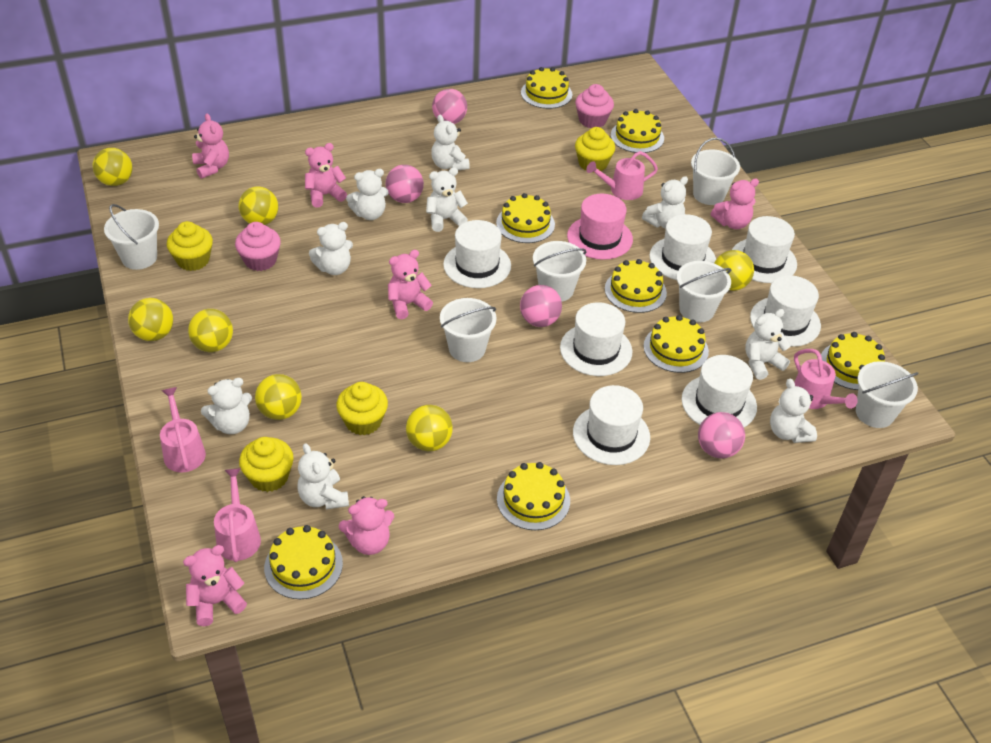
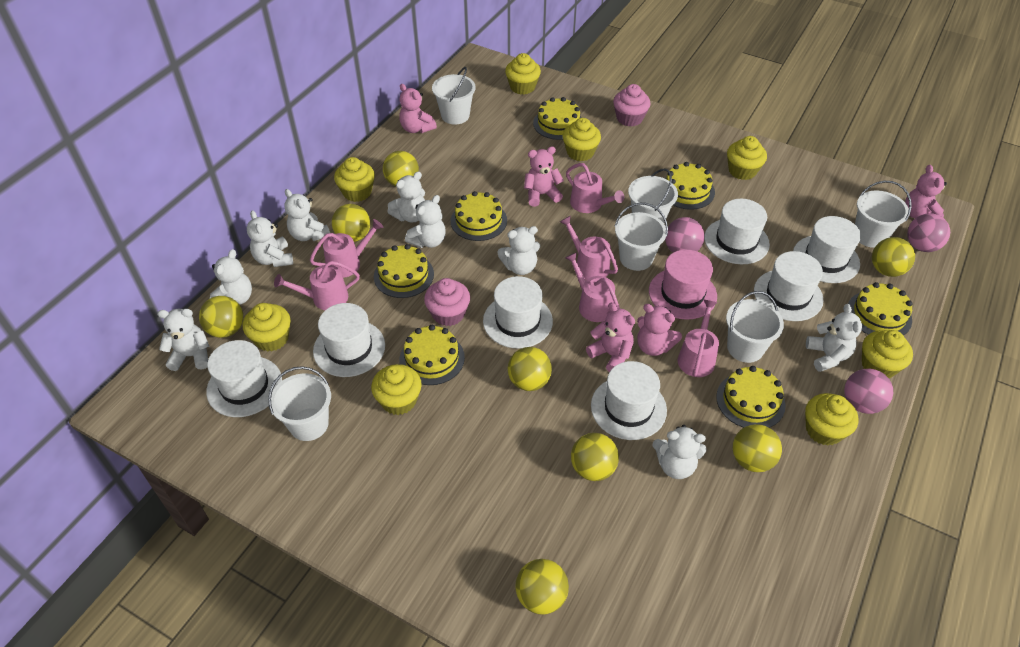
pink ball: 4 -> 3
pink teddy bear: 6 -> 5
pink watering can: 4 -> 6
yellow ball: 7 -> 8
yellow cake: 8 -> 7
yellow cupcake: 4 -> 8

